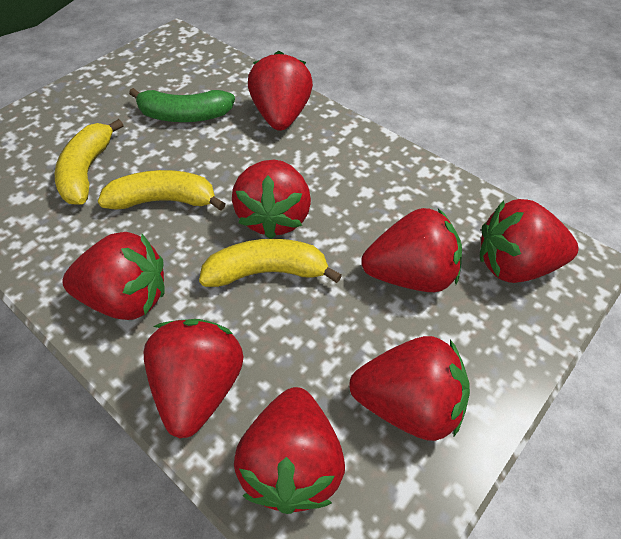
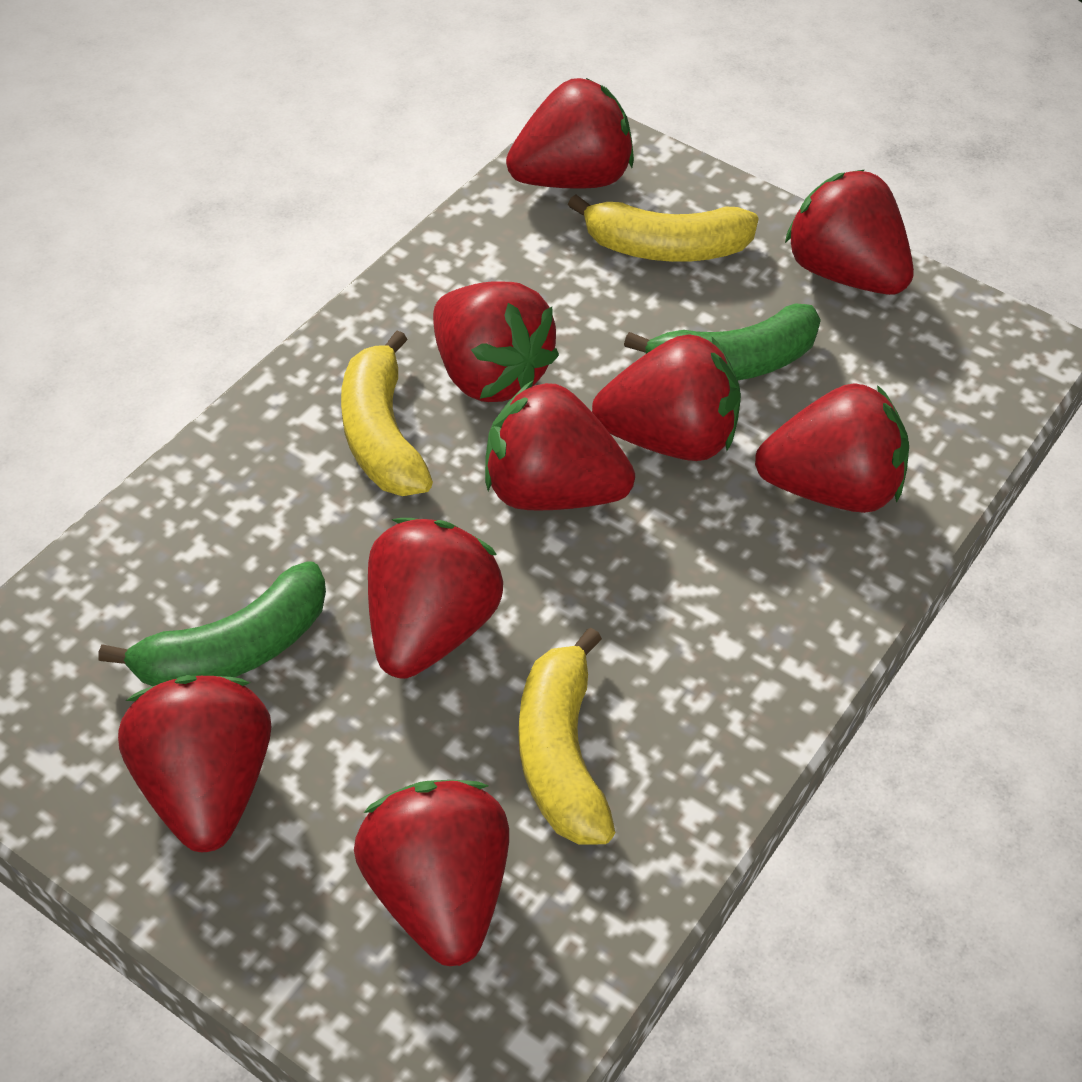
green banana: 1 -> 2
red strawberry: 8 -> 9

